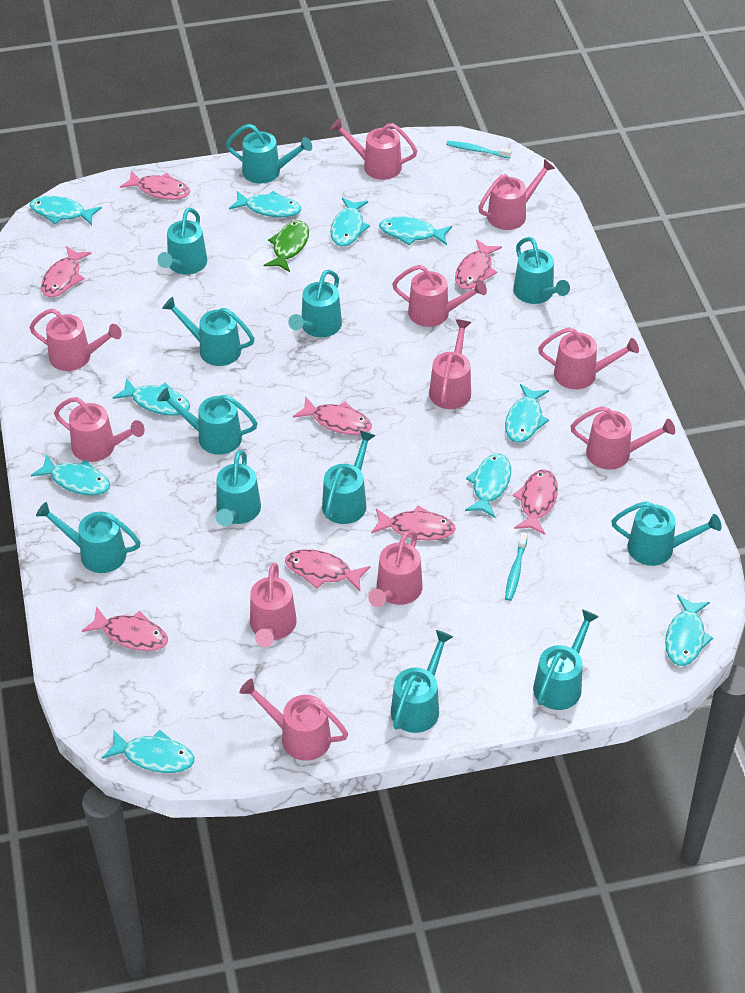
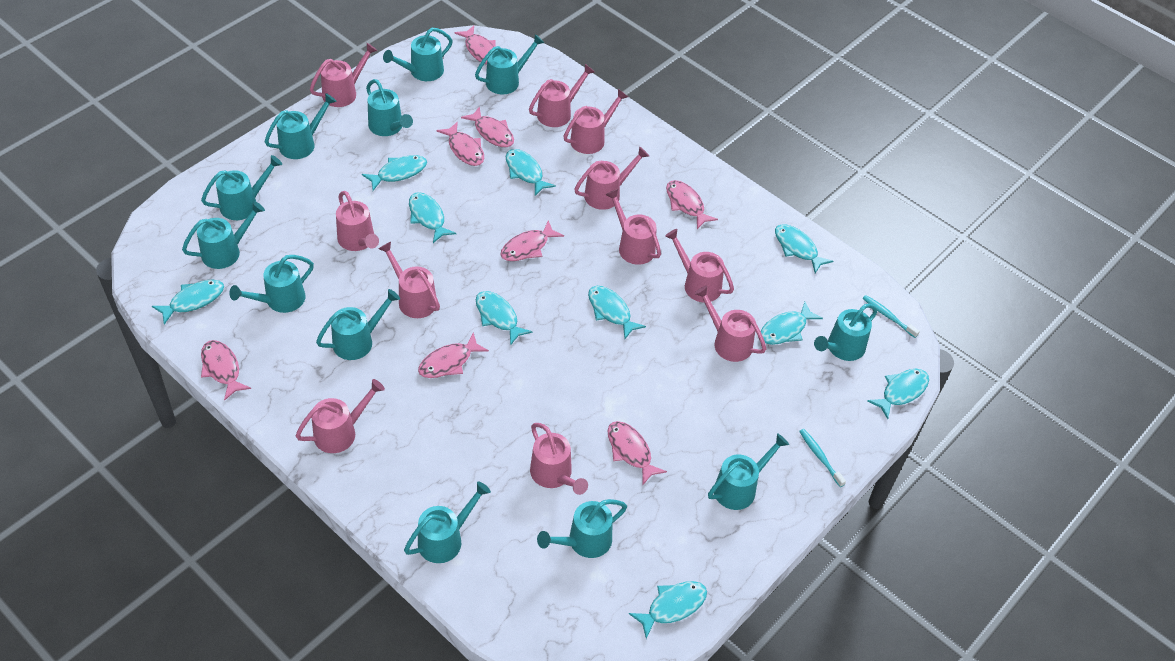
green fish: 1 -> 0

